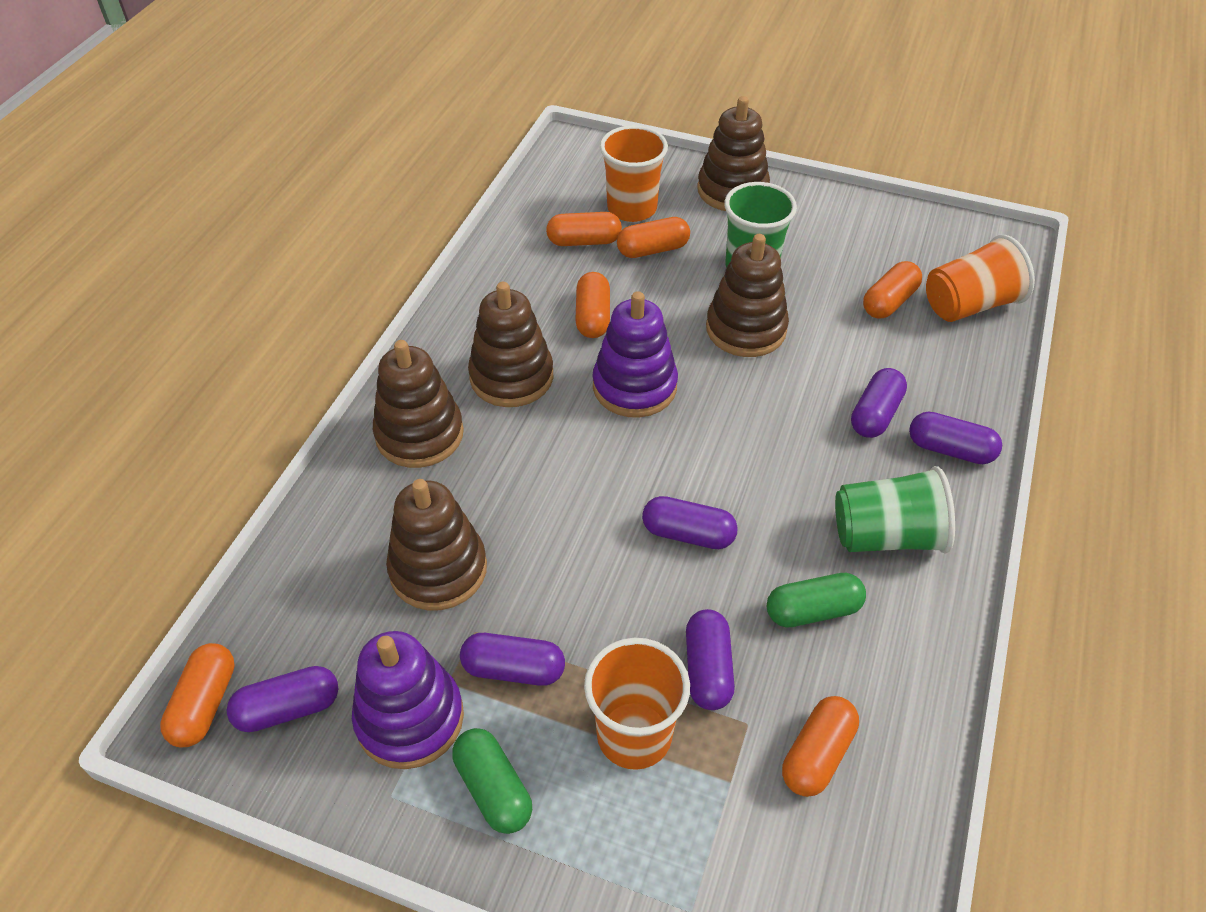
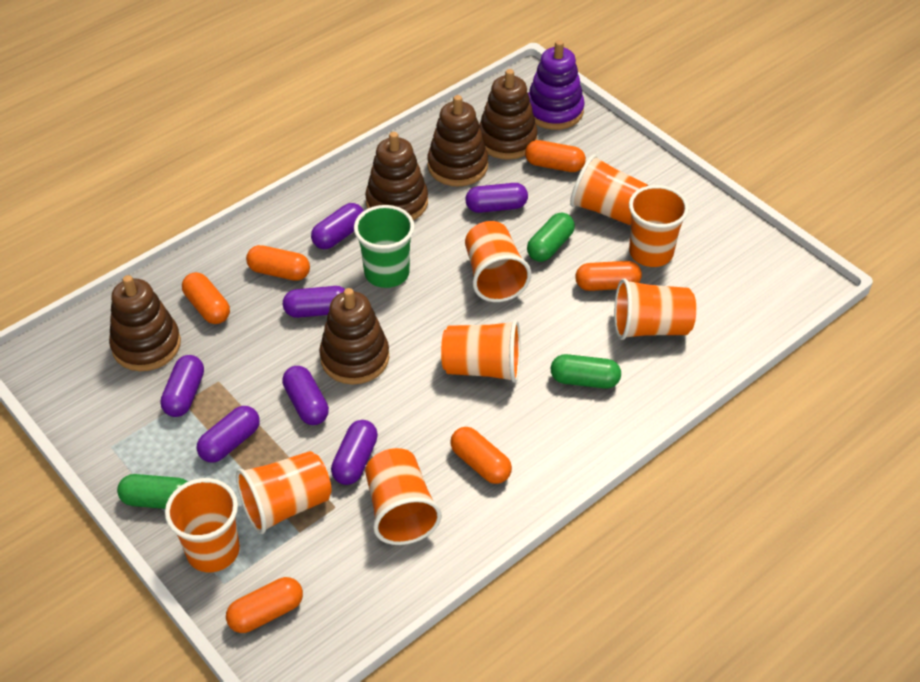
green capsule: 2 -> 3
green cup: 2 -> 1
orange cup: 3 -> 8
purple capsule: 6 -> 7
purple stacking toy: 2 -> 1

